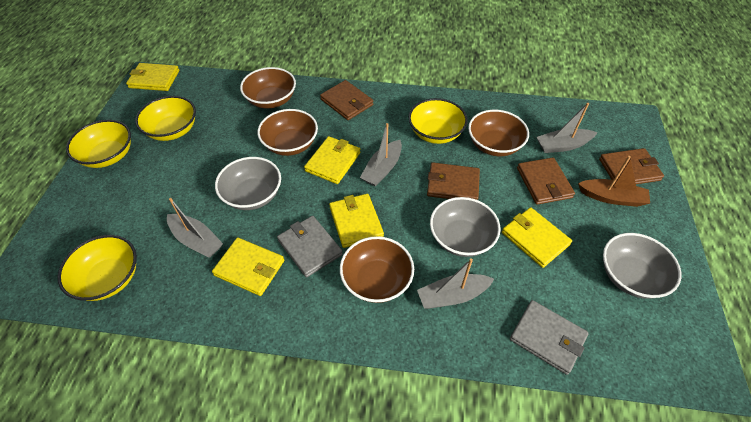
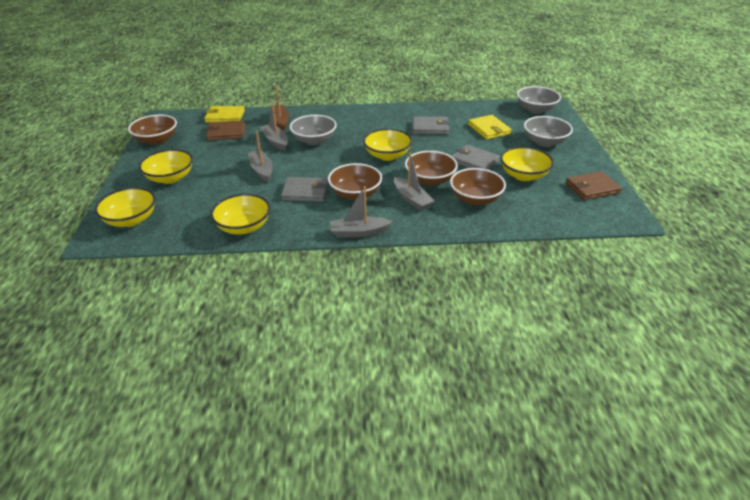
brown wallet: 4 -> 2
grey wallet: 2 -> 3
yellow bowl: 4 -> 5
yellow wallet: 5 -> 2

